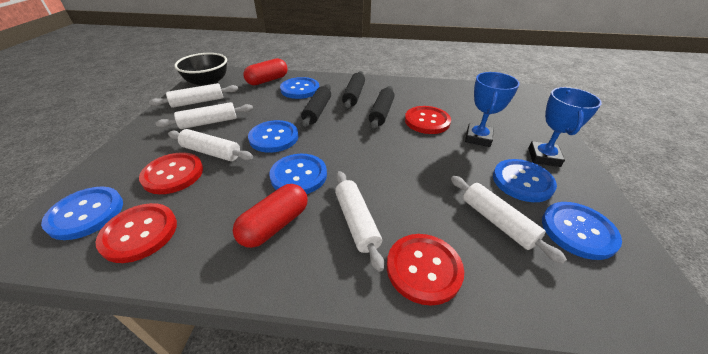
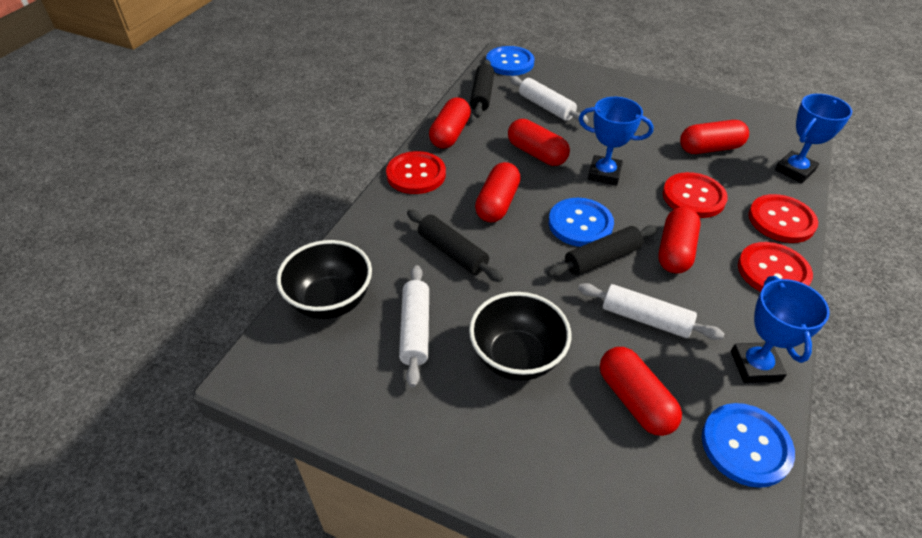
black bowl: 1 -> 2
blue button: 6 -> 3
blue trophy: 2 -> 3
red capsule: 2 -> 6
white rolling pin: 5 -> 3

